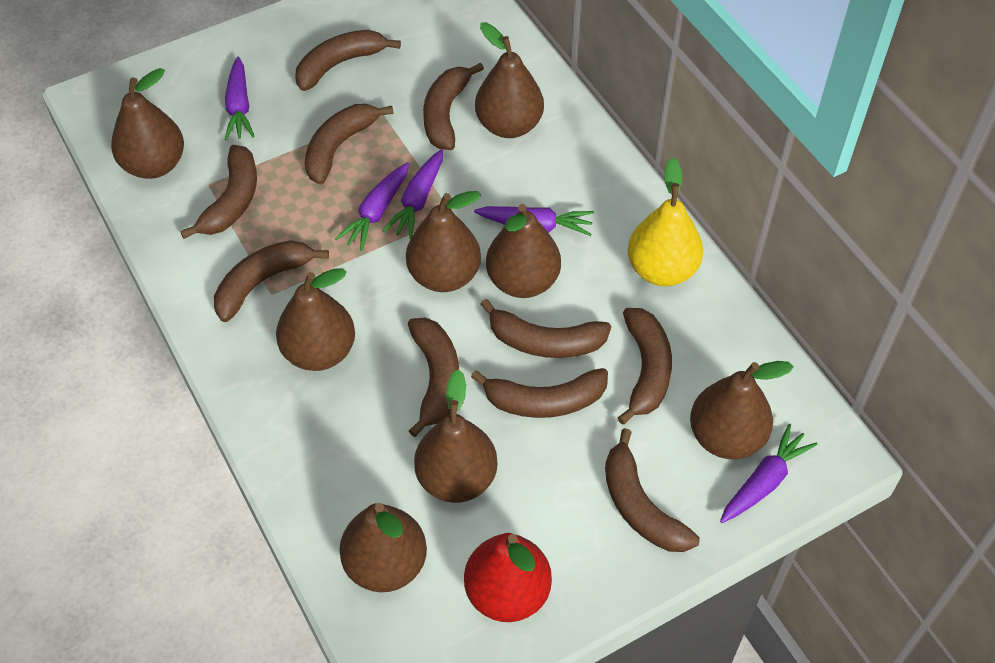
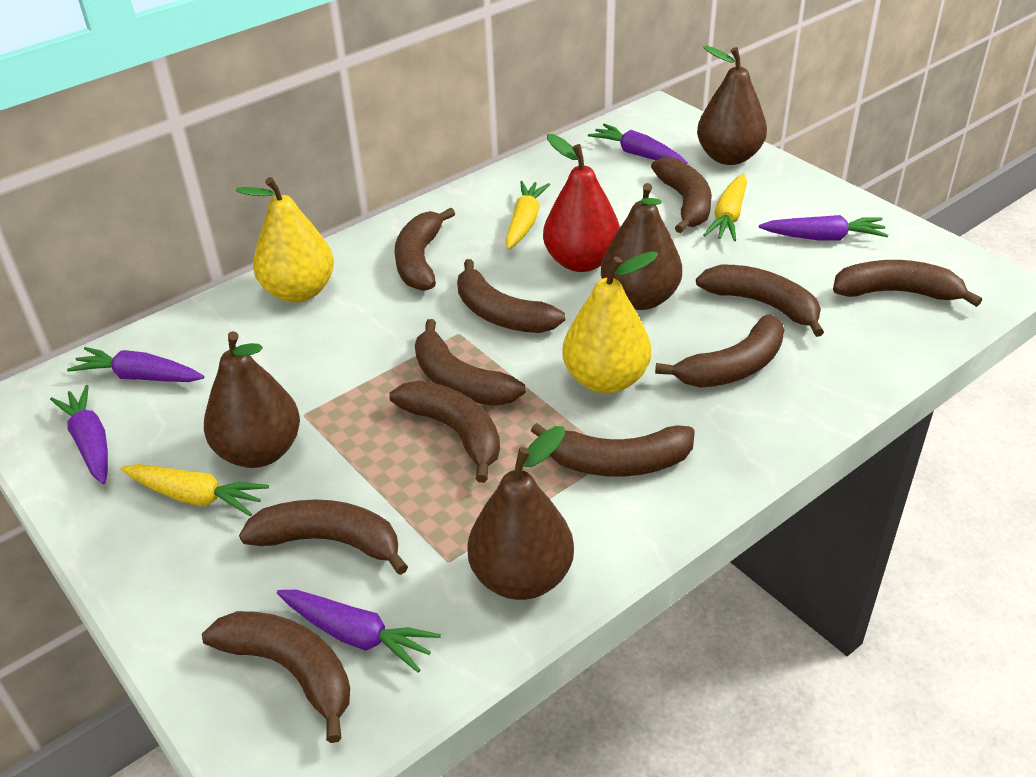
brown banana: 10 -> 11
brown pear: 8 -> 4
yellow carrot: 0 -> 3
yellow pear: 1 -> 2

